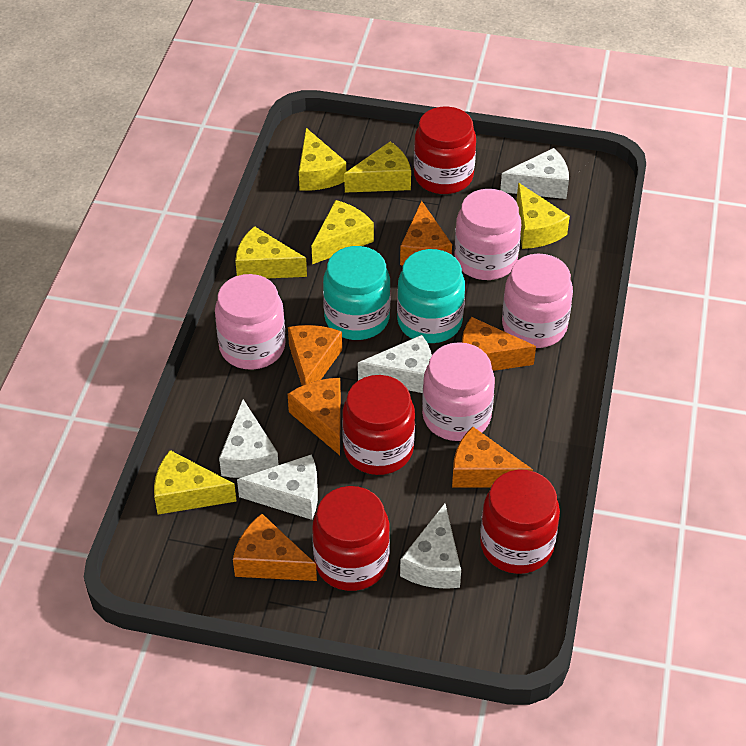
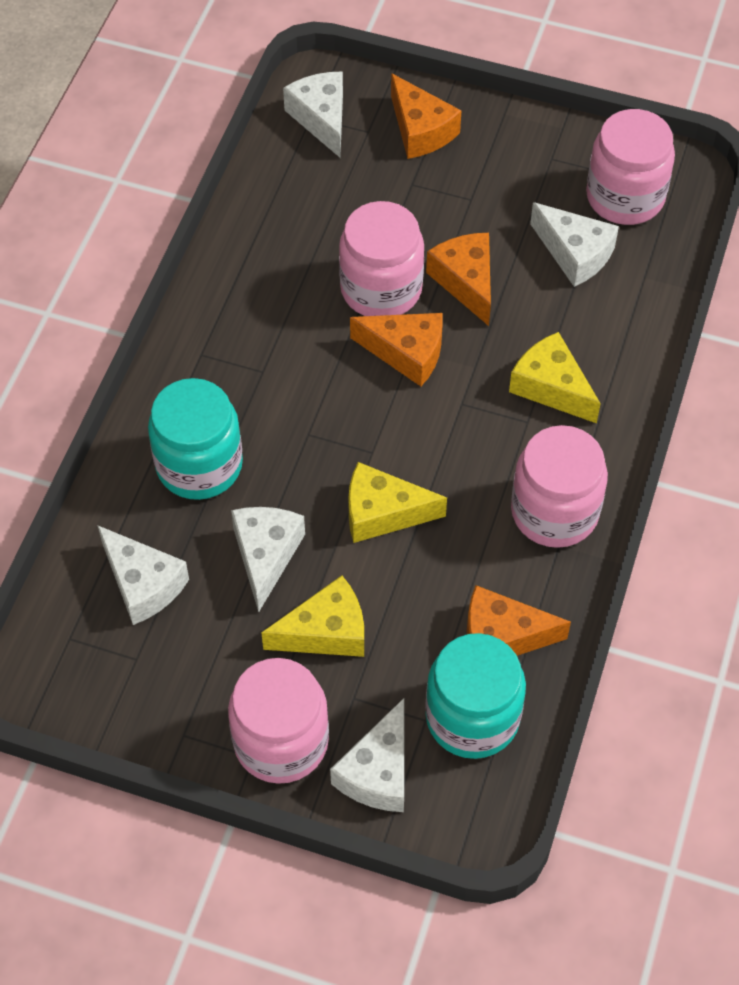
orange cheese: 6 -> 4
red jar: 4 -> 0
yellow cheese: 6 -> 3

